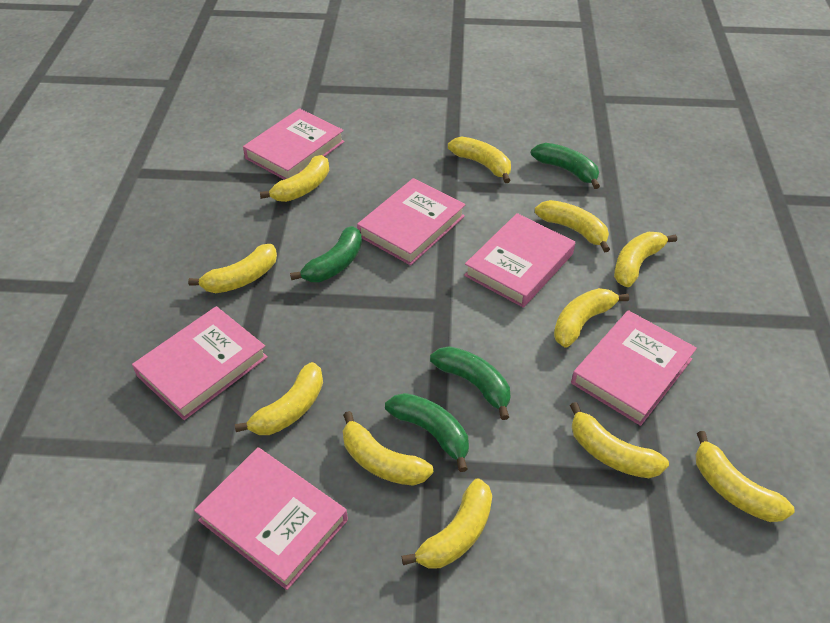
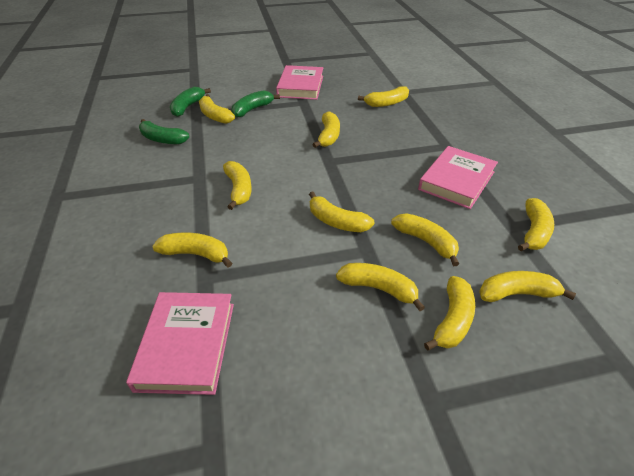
green banana: 4 -> 3
pink book: 6 -> 3

